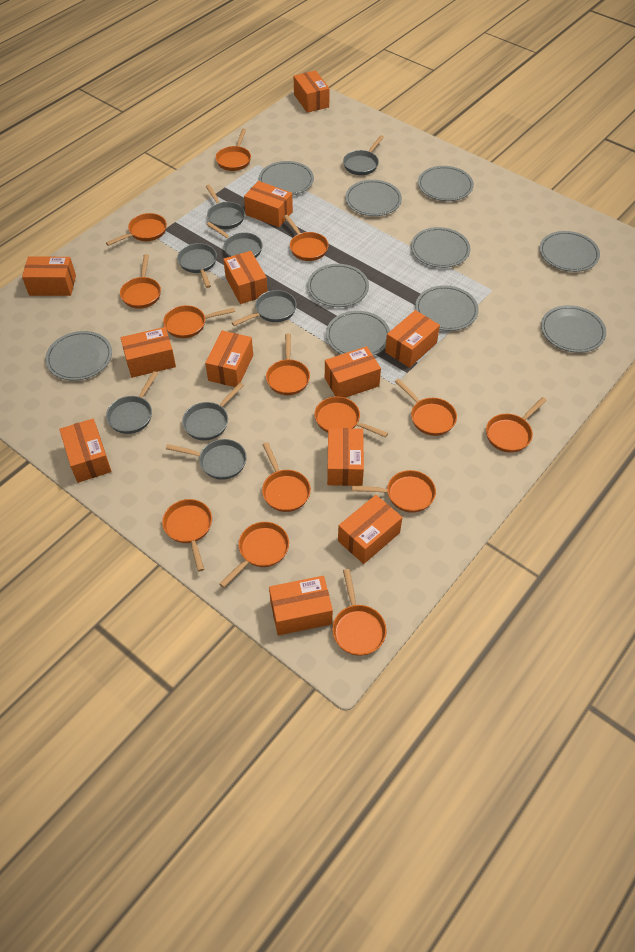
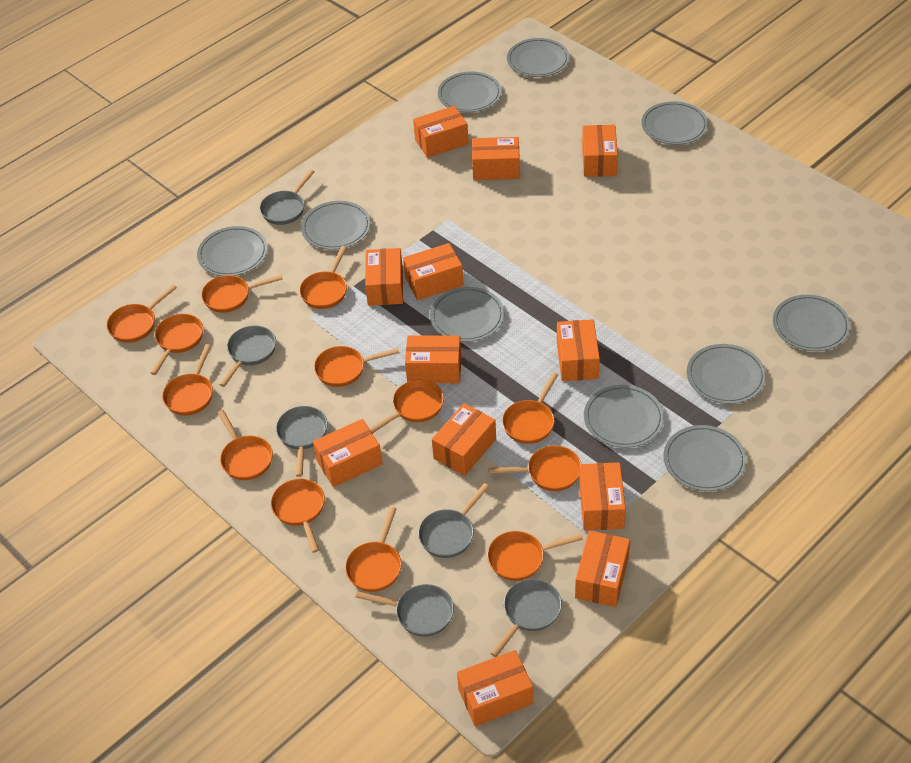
grey pan: 8 -> 6
orange pan: 14 -> 13

